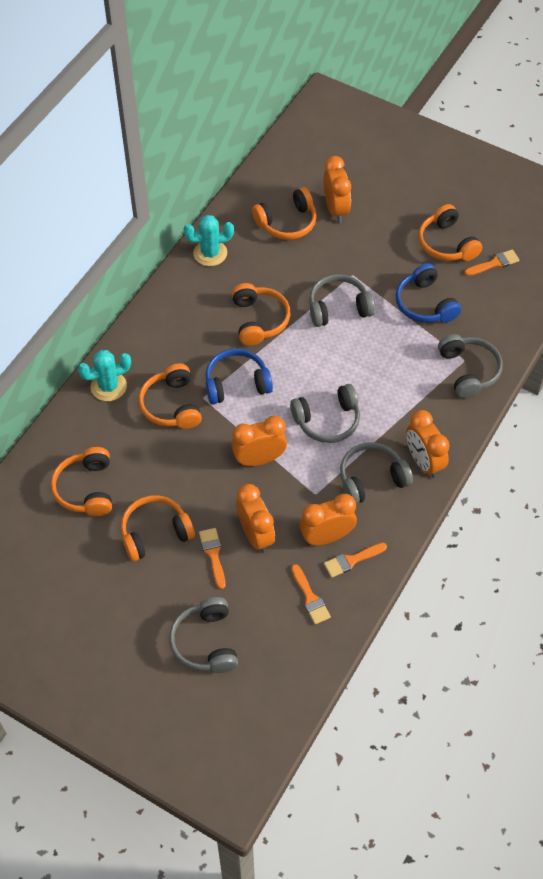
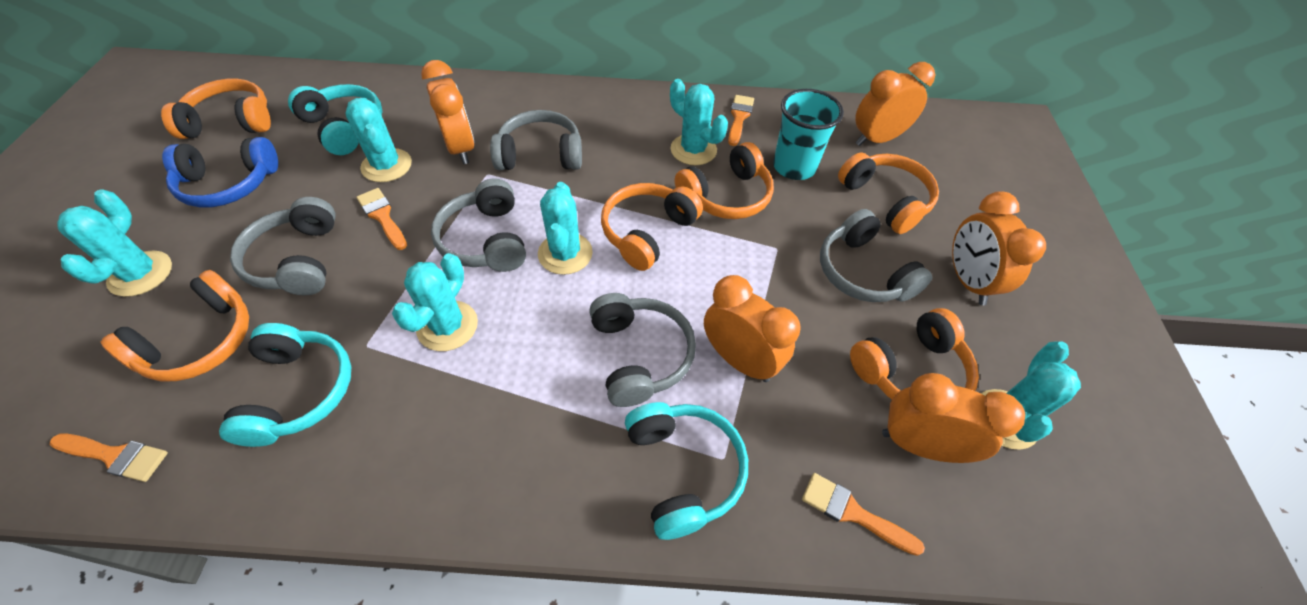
blue headphones: 2 -> 1
turquoise cactus: 2 -> 6
turquoise cup: 0 -> 1
turquoise headphones: 0 -> 3

